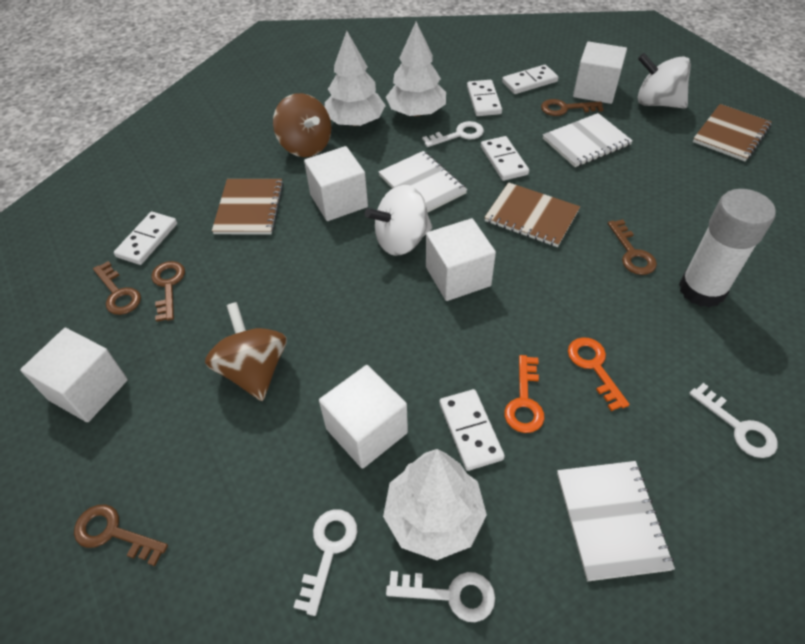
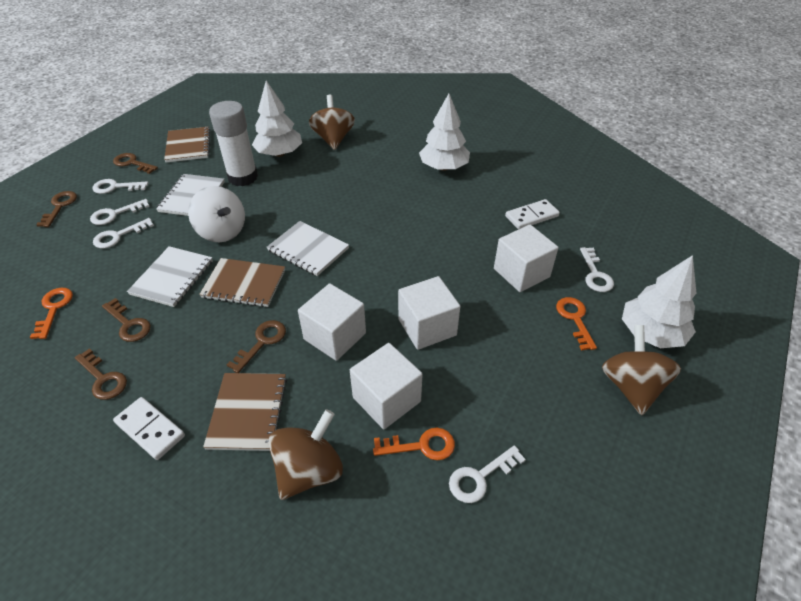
brown spinning top: 2 -> 3
orange key: 2 -> 3
white cube: 5 -> 4
white domino: 5 -> 2
white key: 4 -> 5
white spinning top: 2 -> 1

